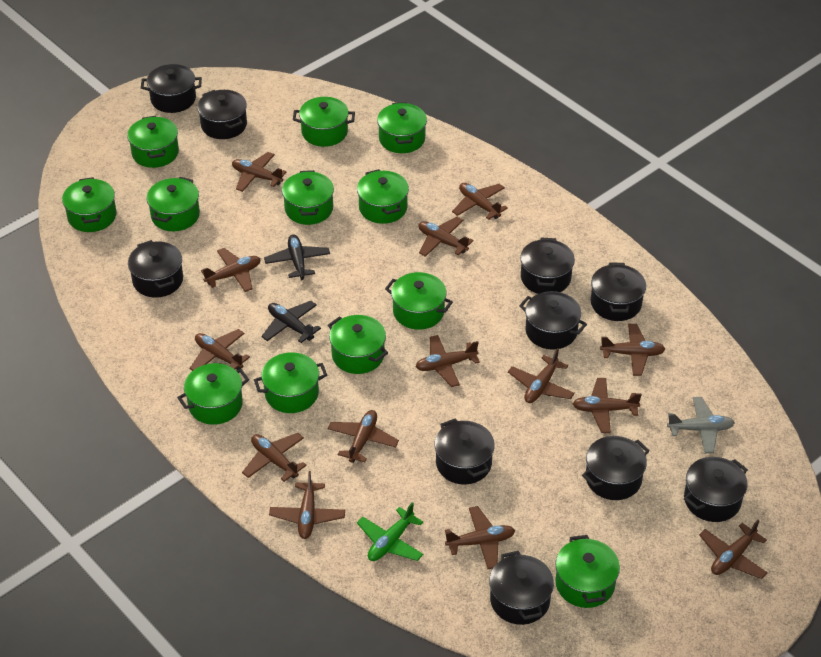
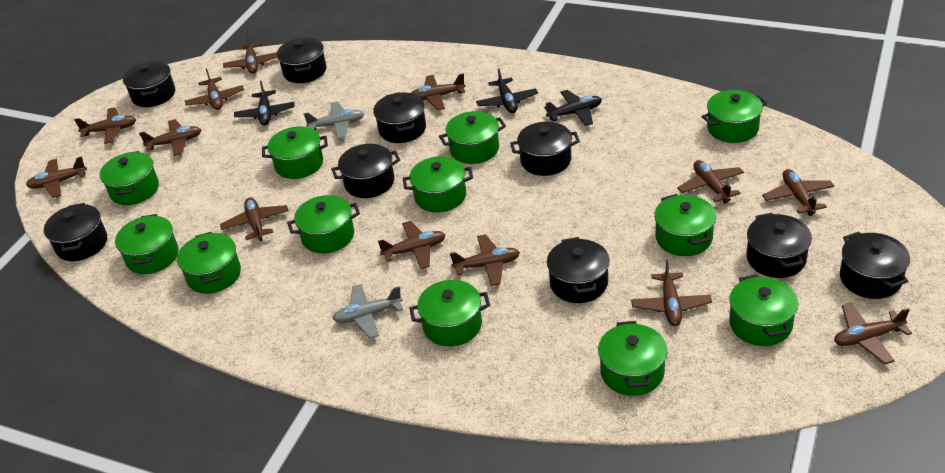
black plane: 2 -> 3
black pot: 10 -> 9
brown plane: 14 -> 13
green plane: 1 -> 0
grey plane: 1 -> 2

